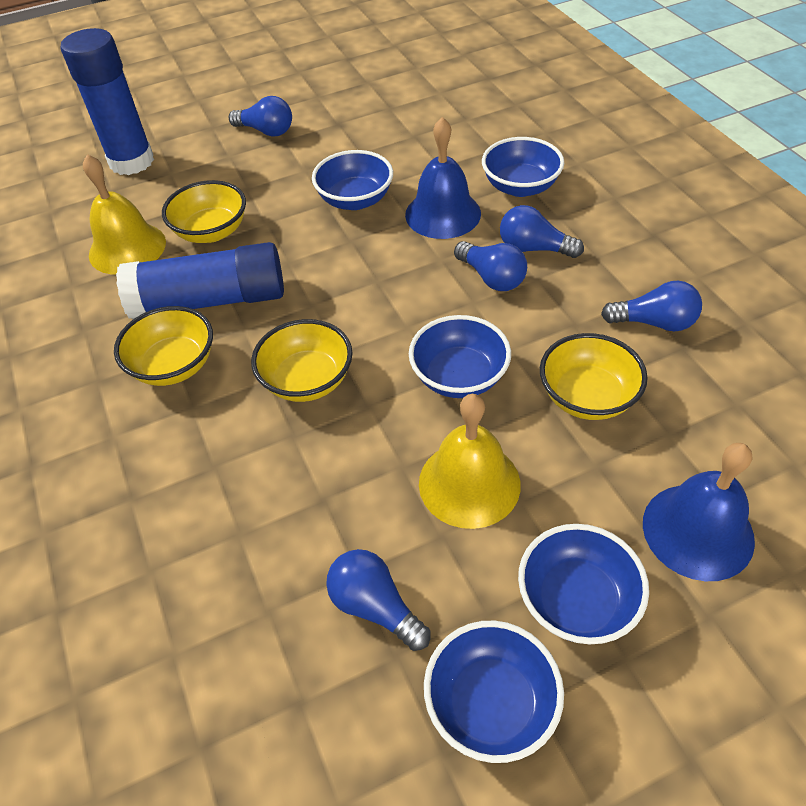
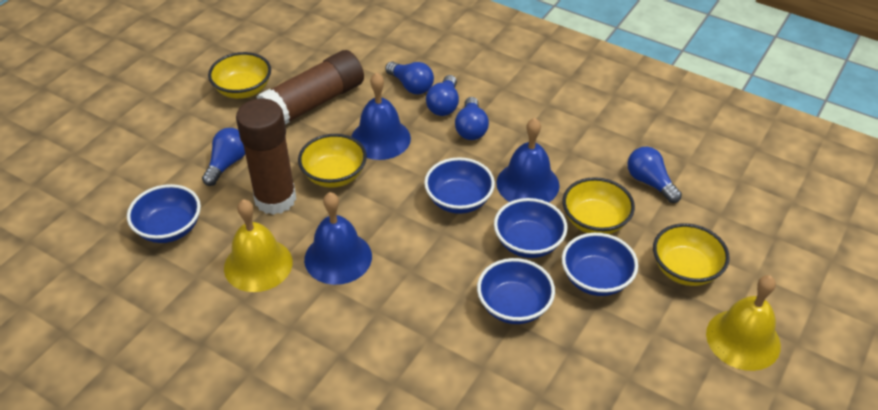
blue bell: 2 -> 3
blue glue stick: 2 -> 0
brown glue stick: 0 -> 2

